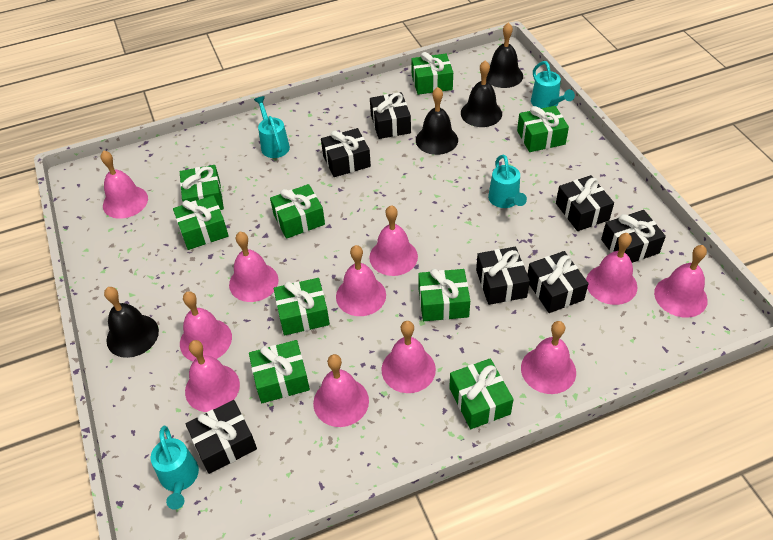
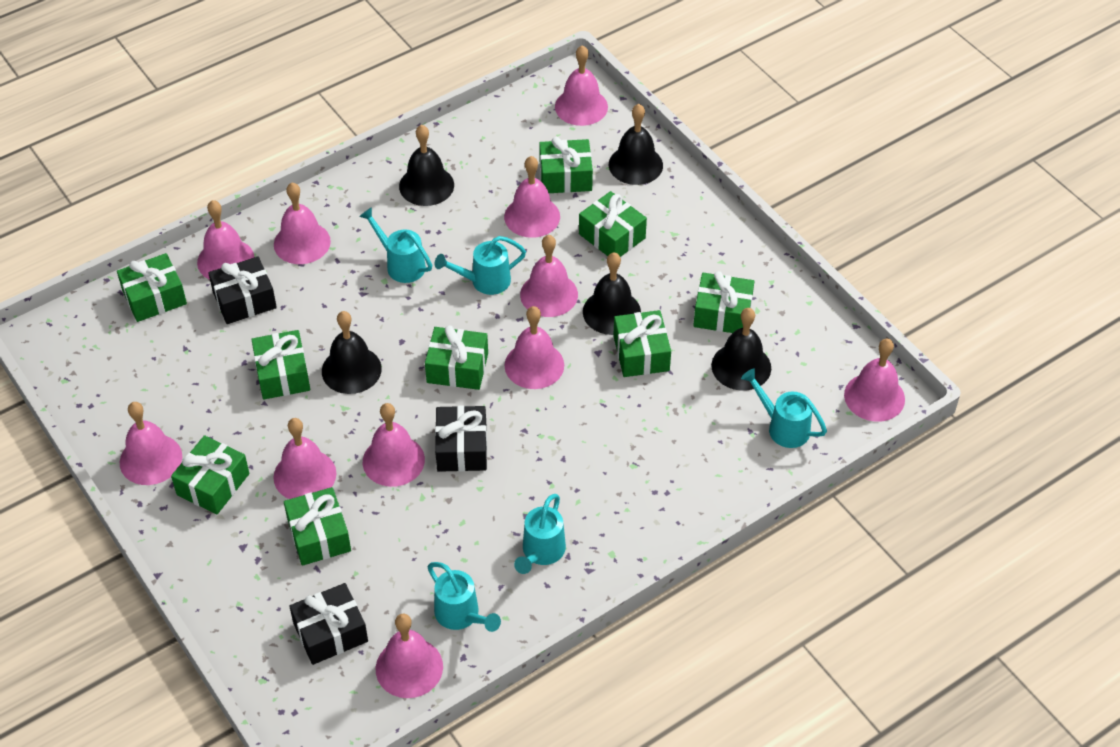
black bell: 4 -> 5
black gift: 7 -> 3
turquoise watering can: 4 -> 5

